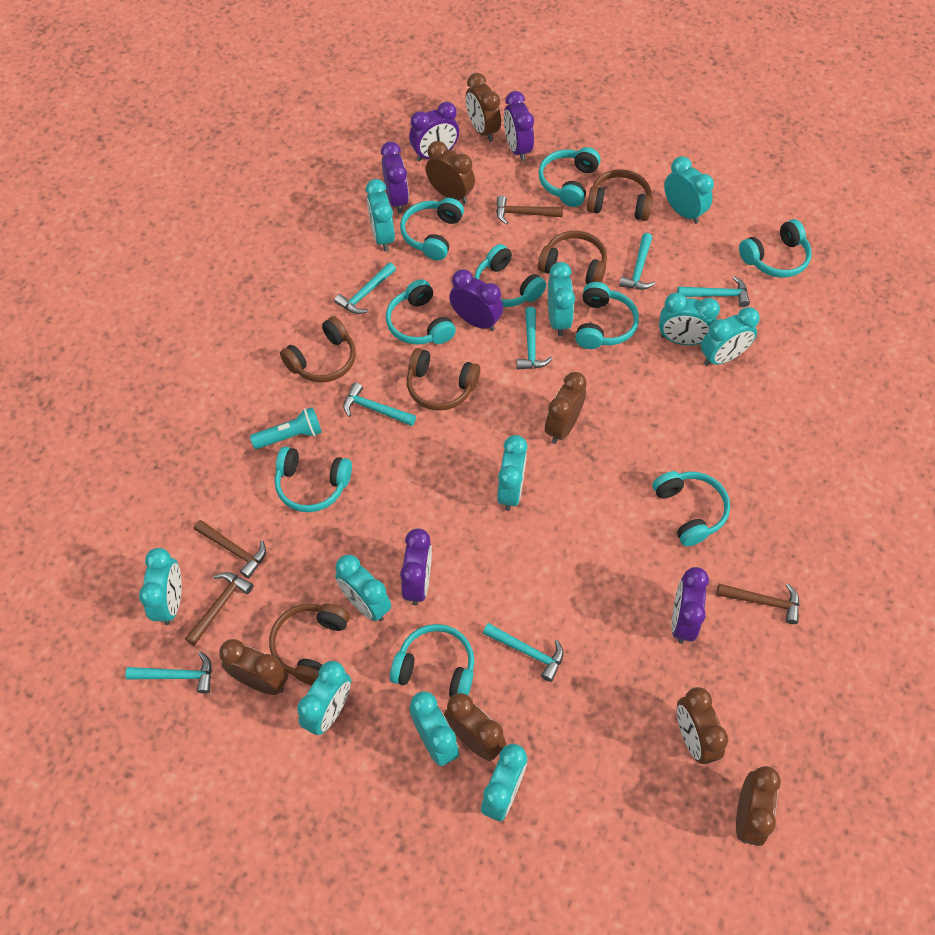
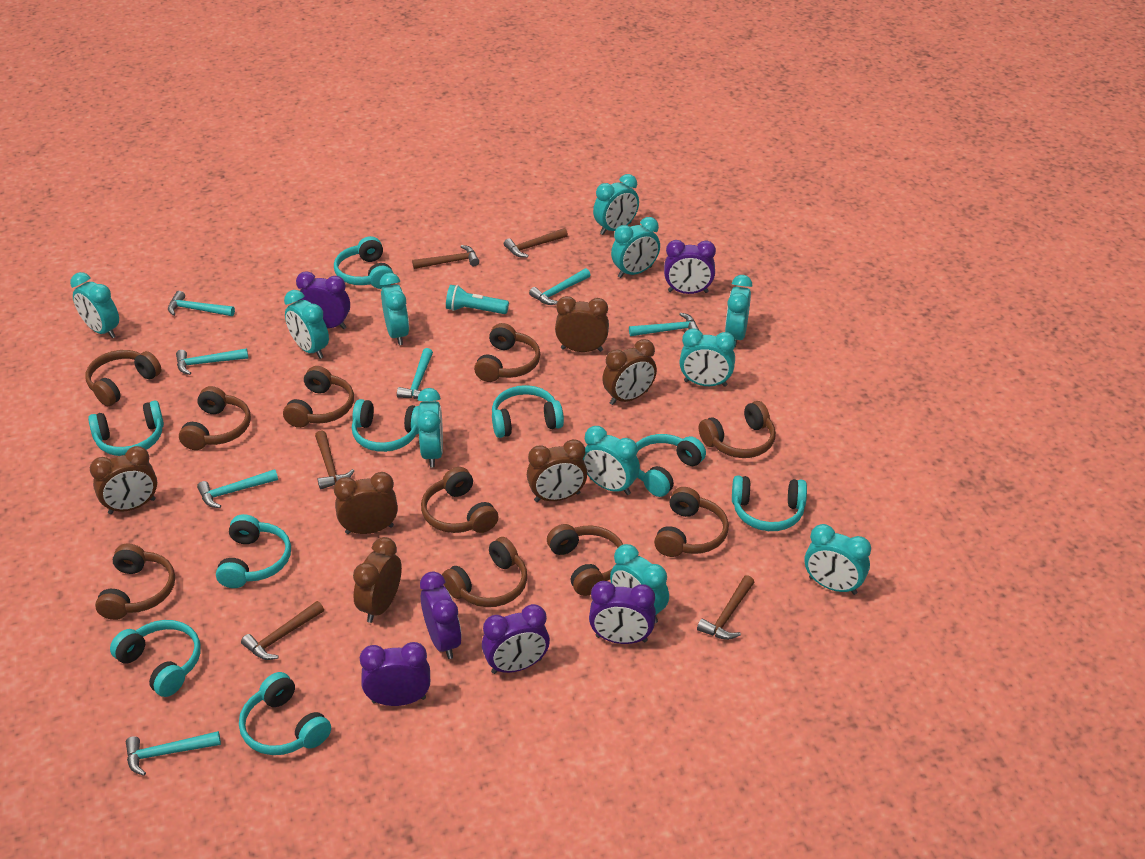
brown clock: 7 -> 6
brown hammer: 4 -> 5
brown headphones: 5 -> 10

